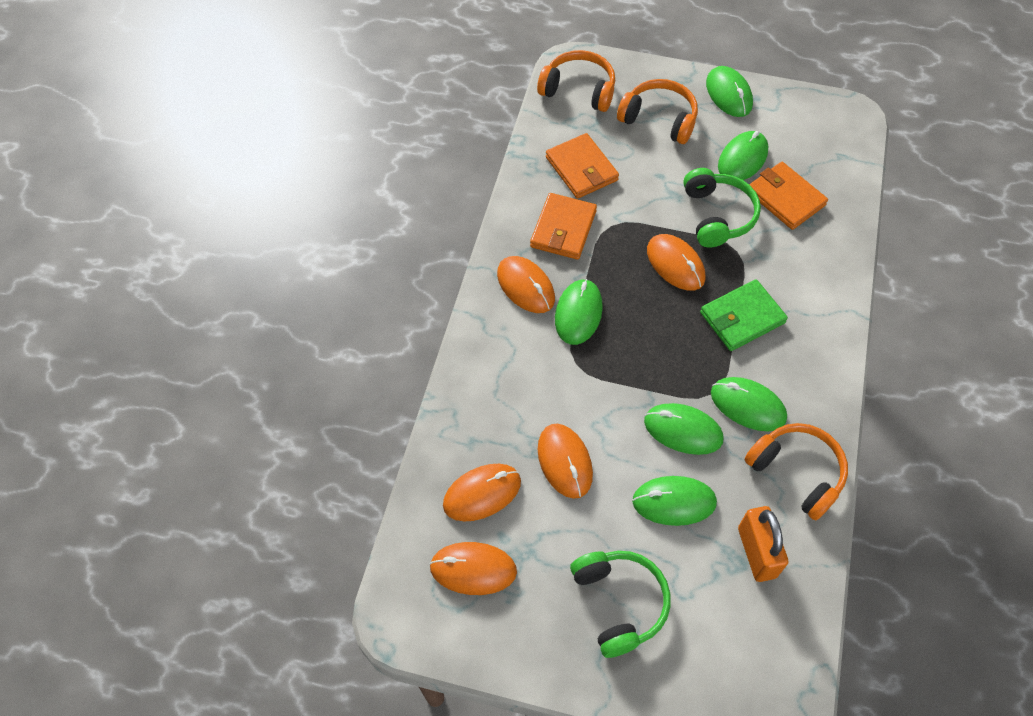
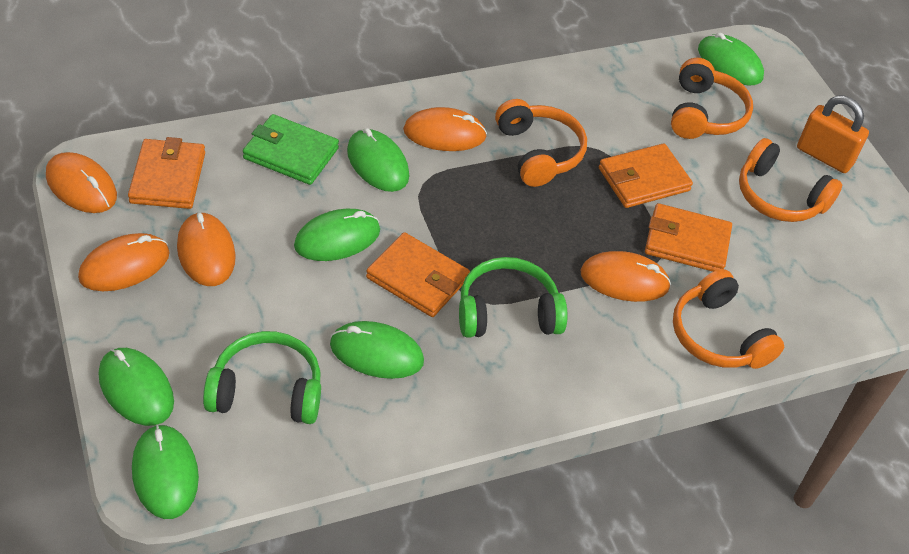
orange headphones: 3 -> 4
orange wallet: 3 -> 4

